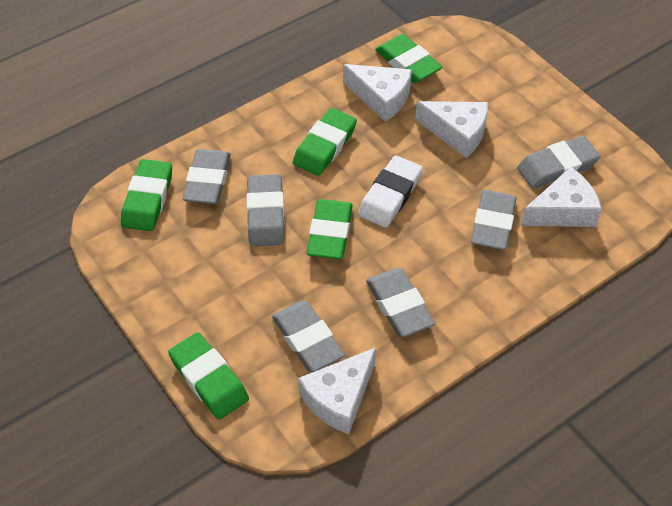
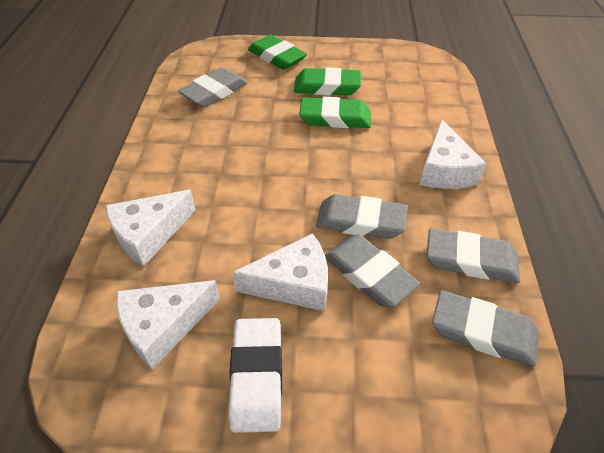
green eraser: 5 -> 3
grey eraser: 6 -> 5

